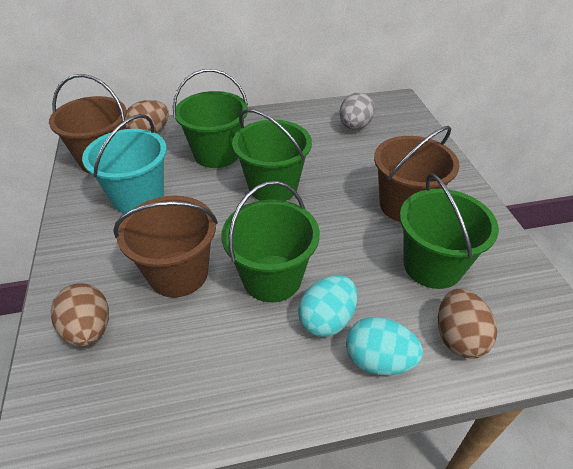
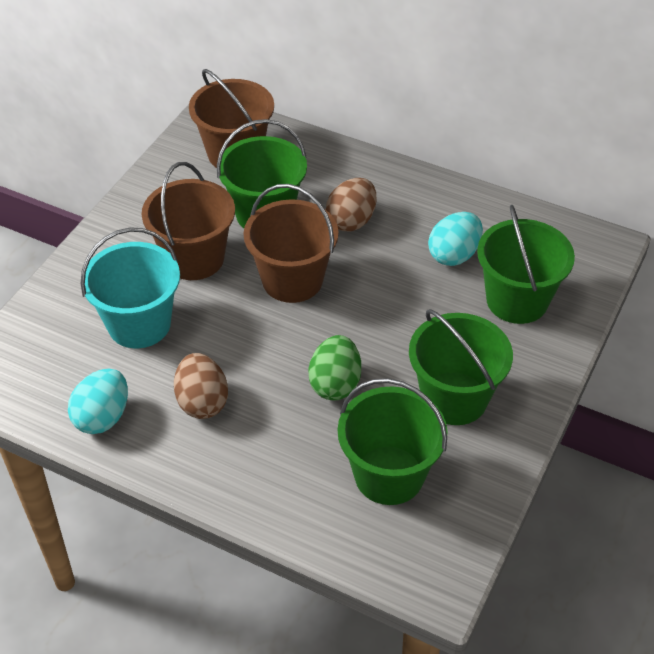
brown egg: 3 -> 2
green egg: 0 -> 1
grey egg: 1 -> 0

